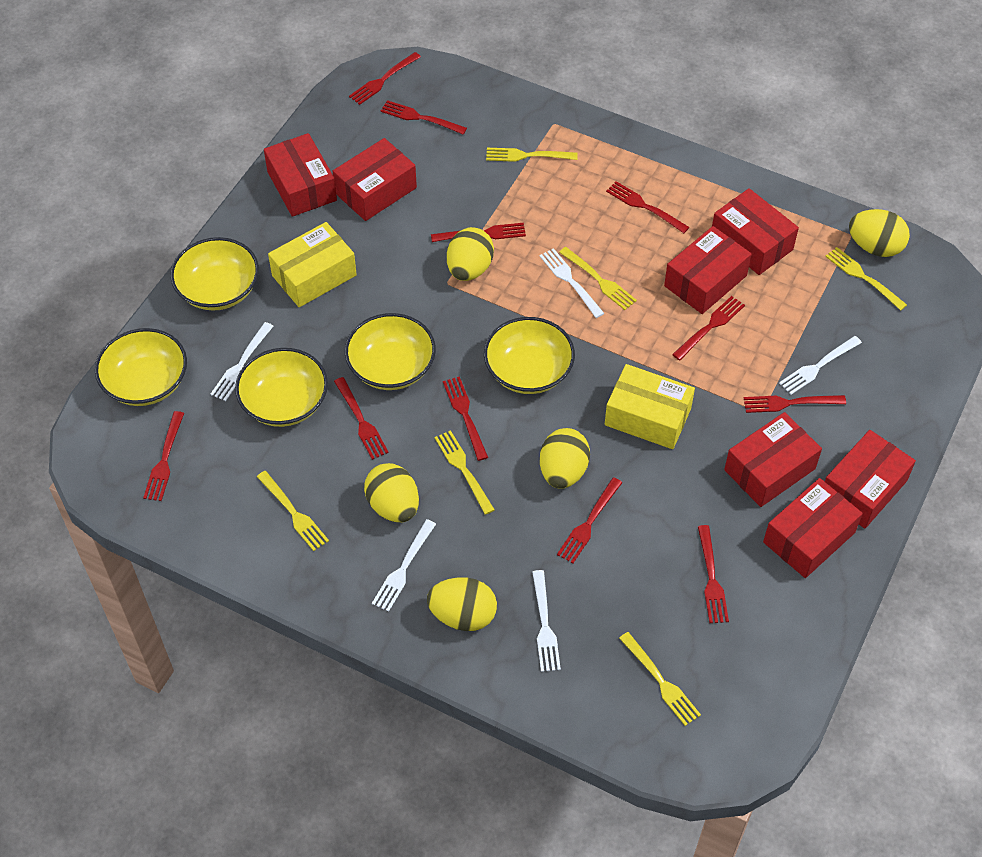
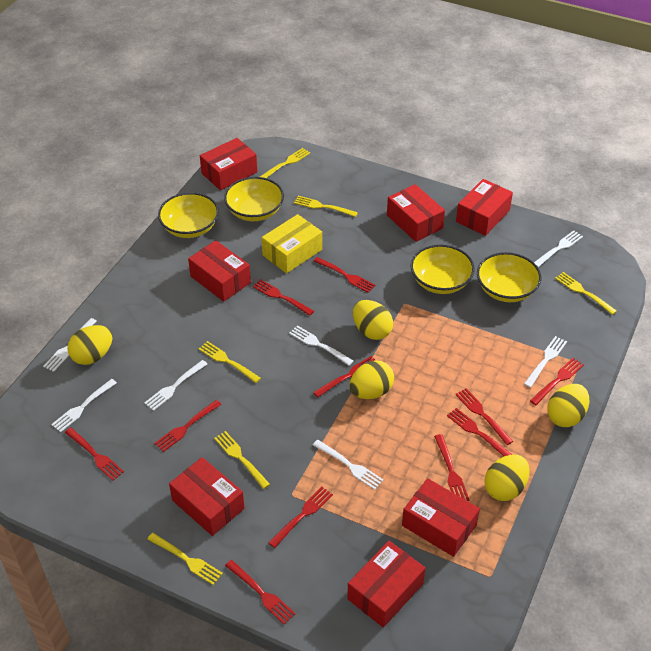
white fork: 5 -> 7
yellow bowl: 5 -> 4
yellow box: 2 -> 1

